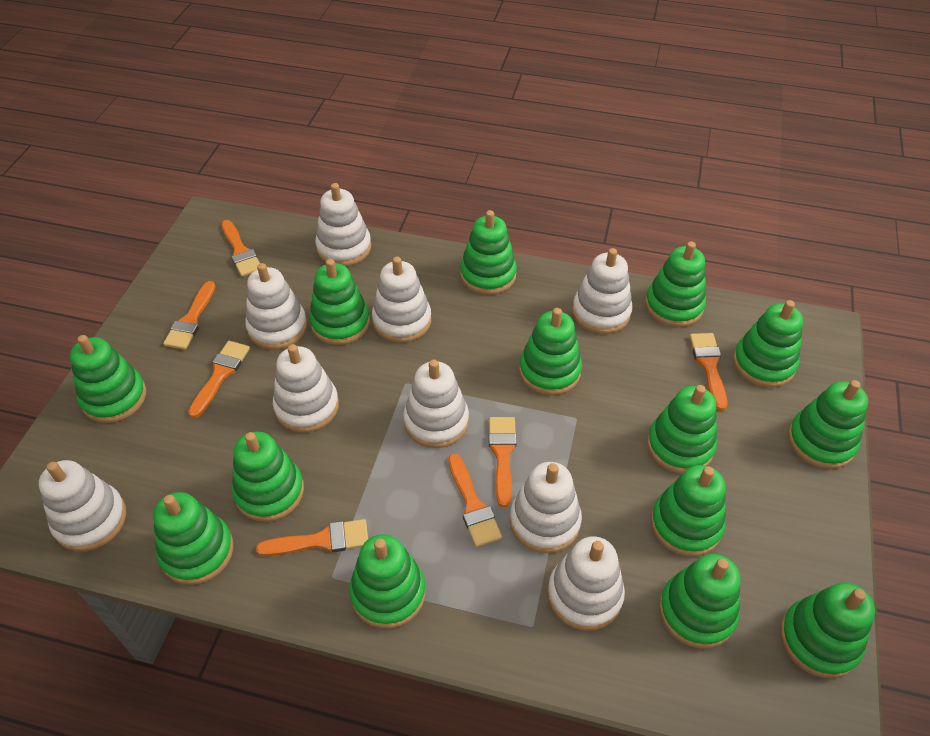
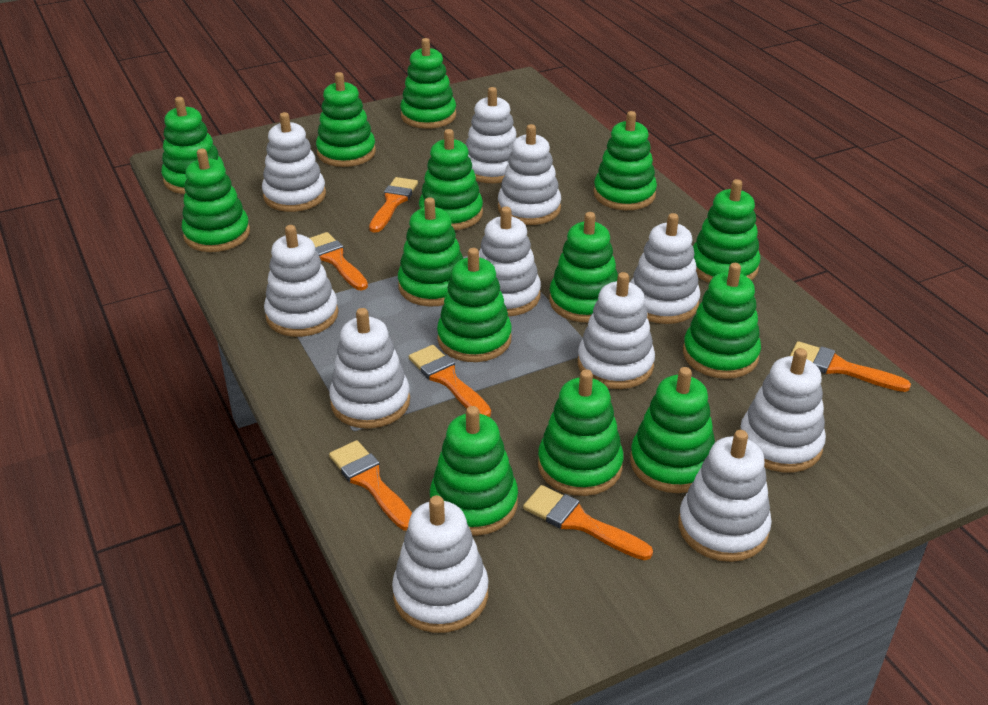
orange brush: 7 -> 6
white stacking toy: 9 -> 11

